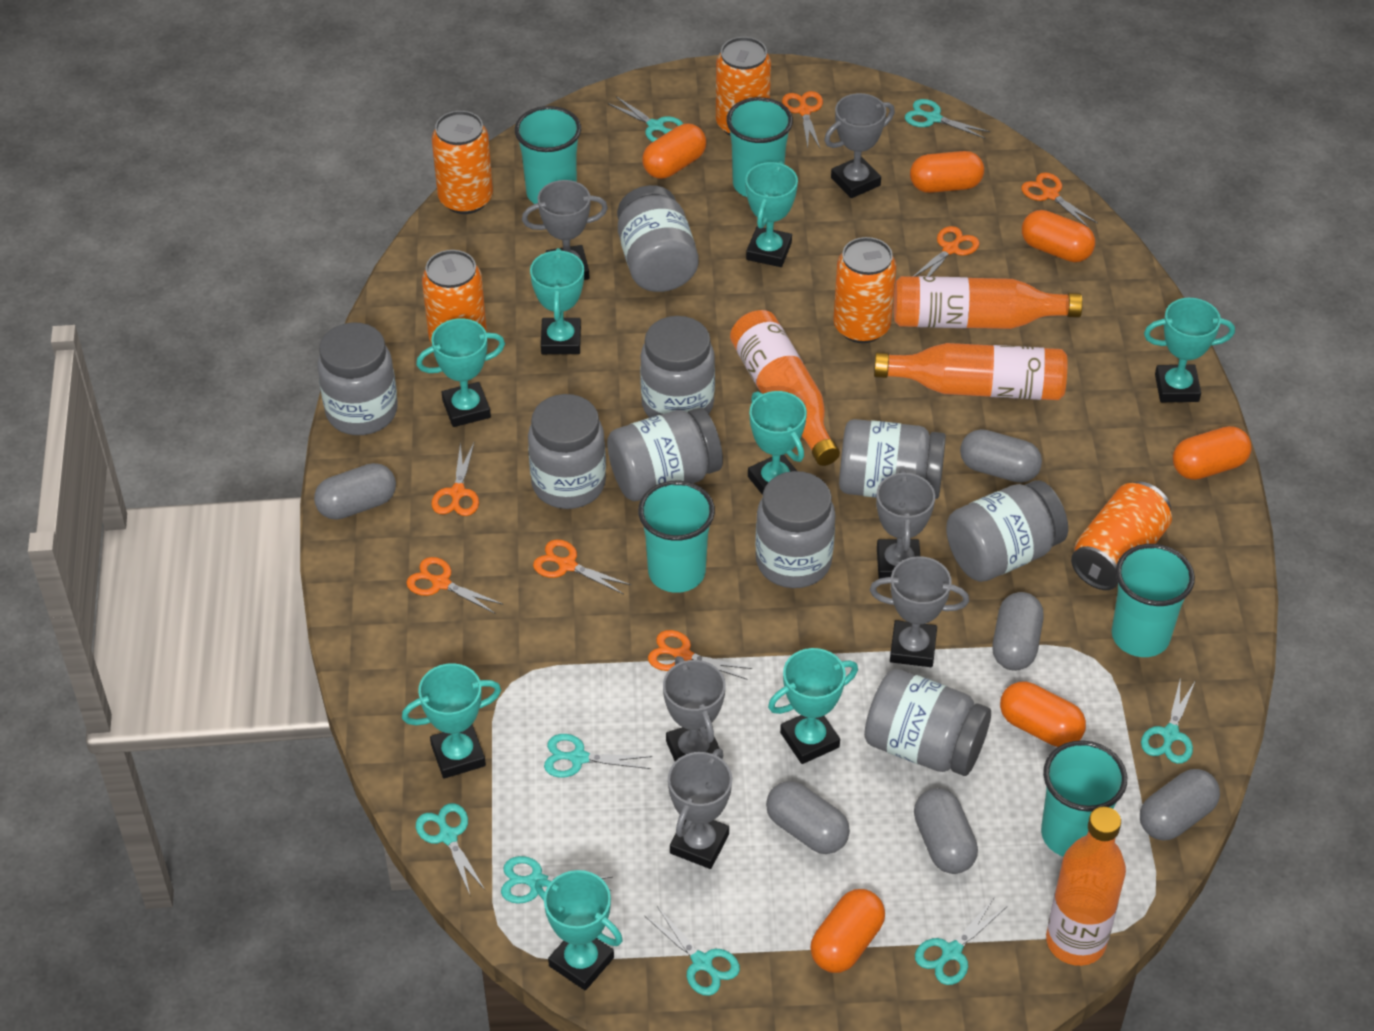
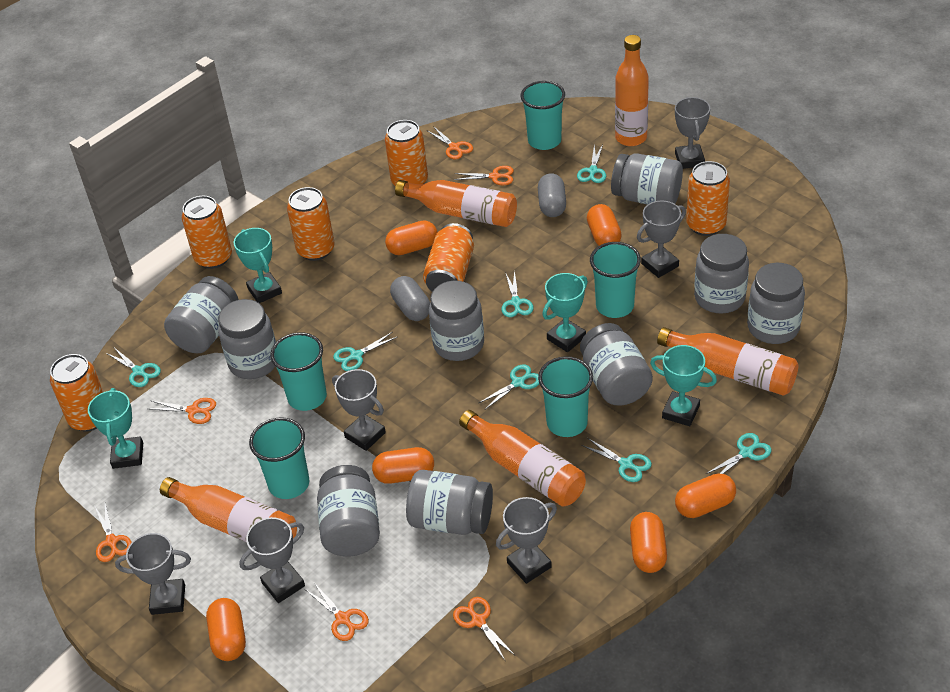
grey capsule: 6 -> 2
orange bottle: 4 -> 5
orange can: 5 -> 6
orange scissors: 7 -> 6
turquoise scissors: 8 -> 7
turquoise trophy: 8 -> 4

